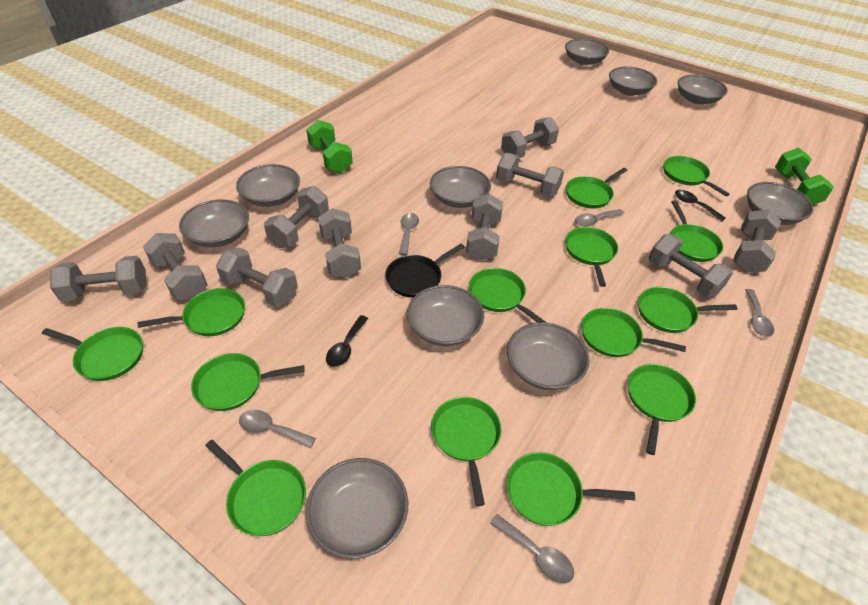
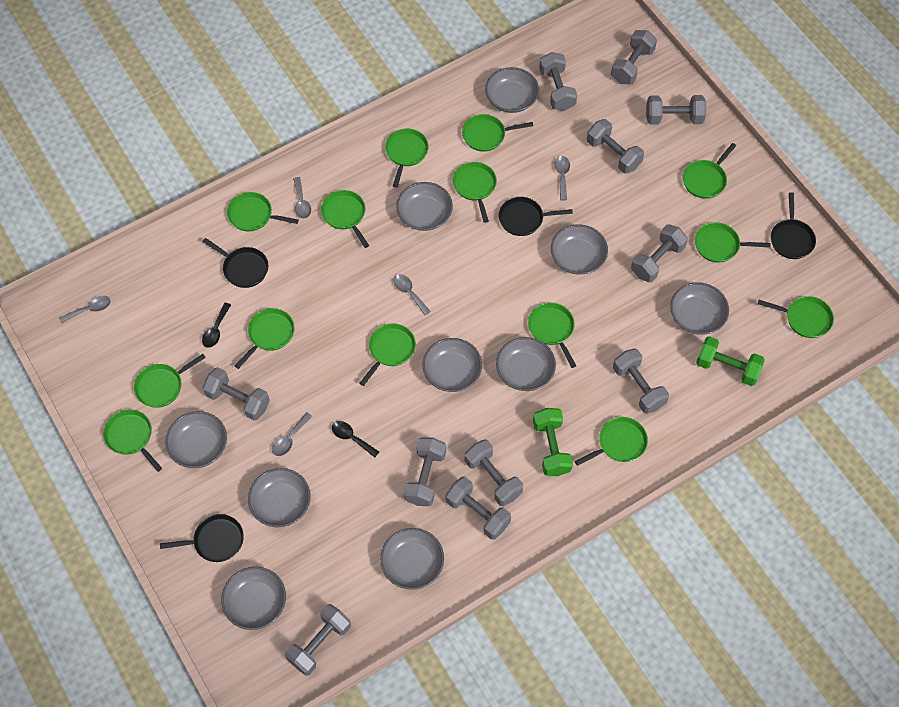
black pan: 1 -> 4
grey dumbbell: 10 -> 11

